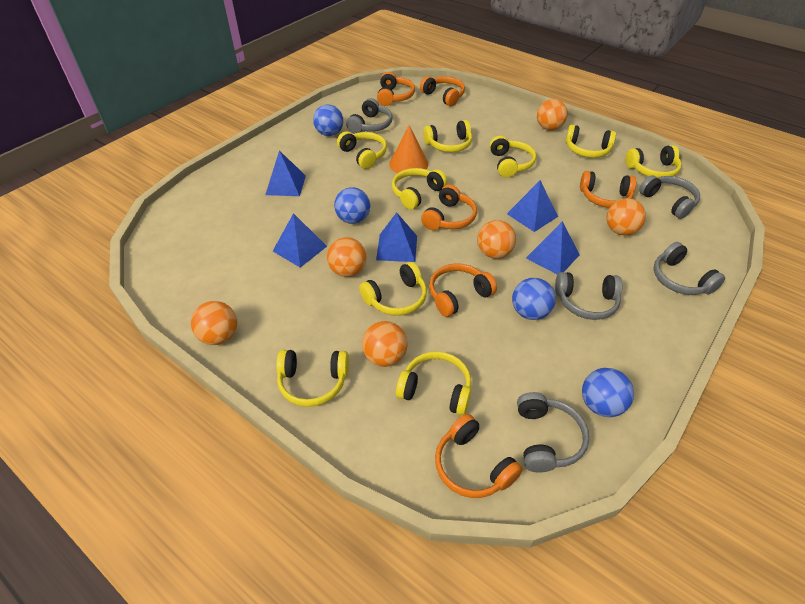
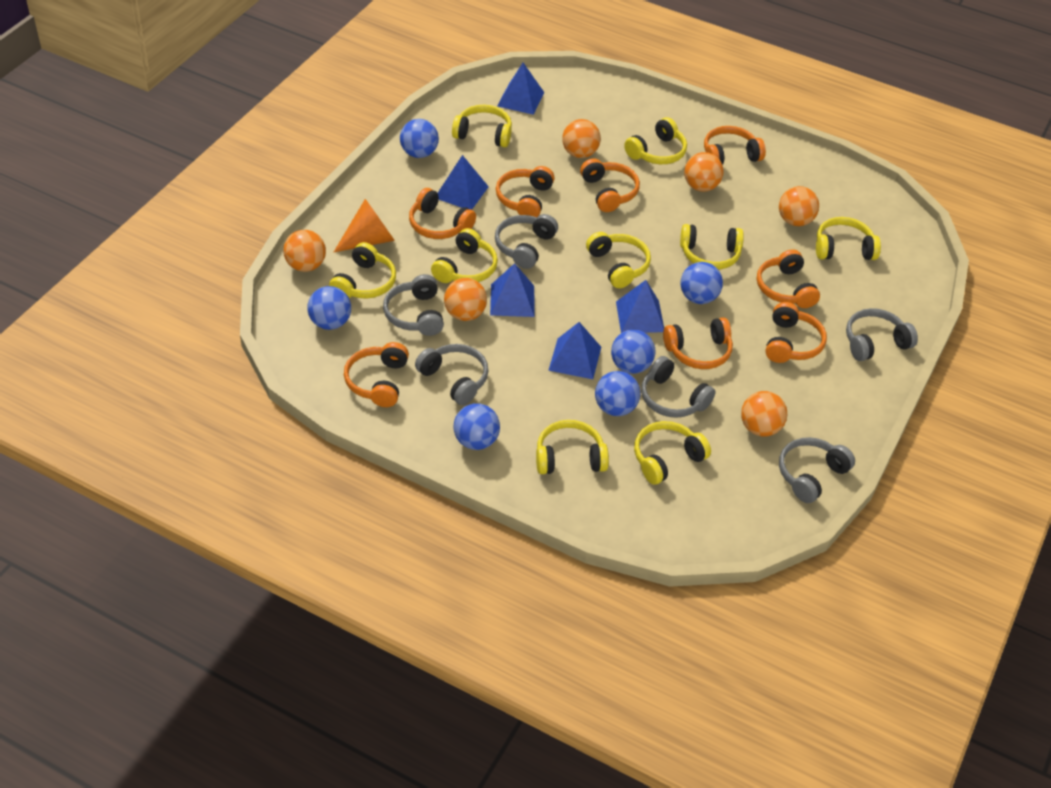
blue ball: 4 -> 6
grey headphones: 5 -> 6
orange headphones: 6 -> 8

